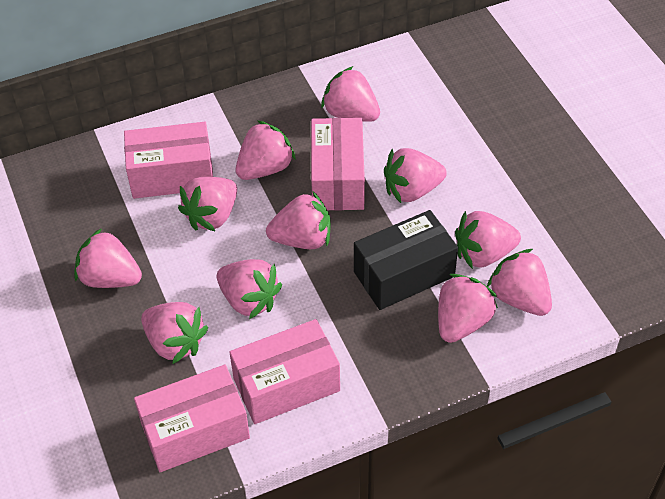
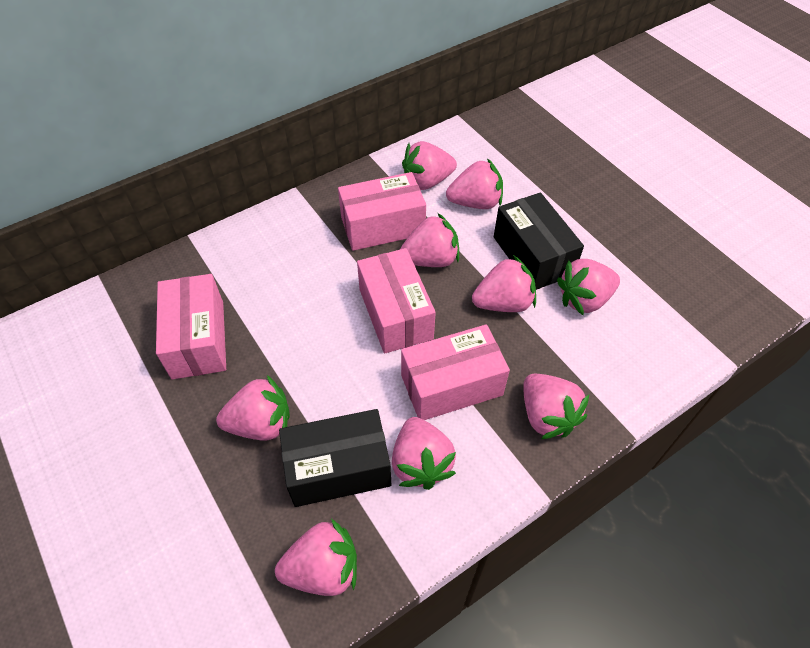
black box: 1 -> 2
pink strawberry: 11 -> 9

